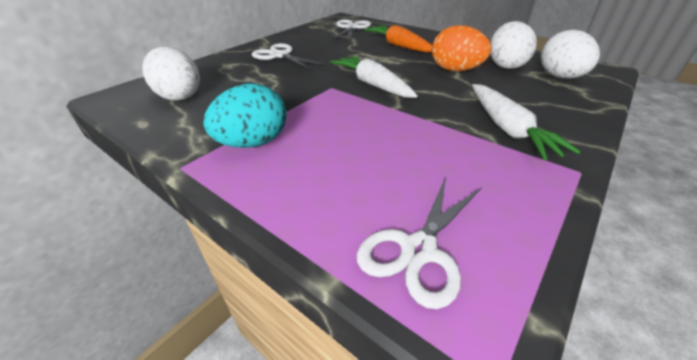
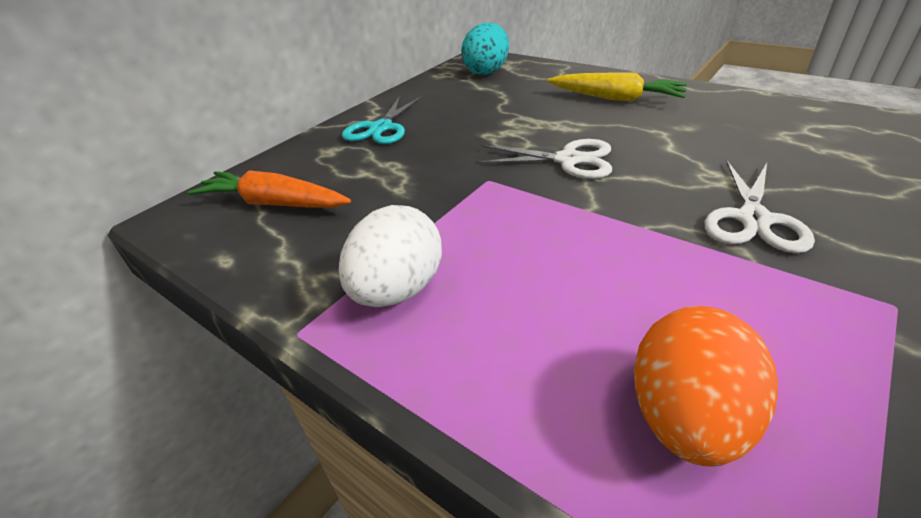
turquoise scissors: 0 -> 1
white carrot: 2 -> 0
white egg: 3 -> 1
white scissors: 3 -> 2
yellow carrot: 0 -> 1

